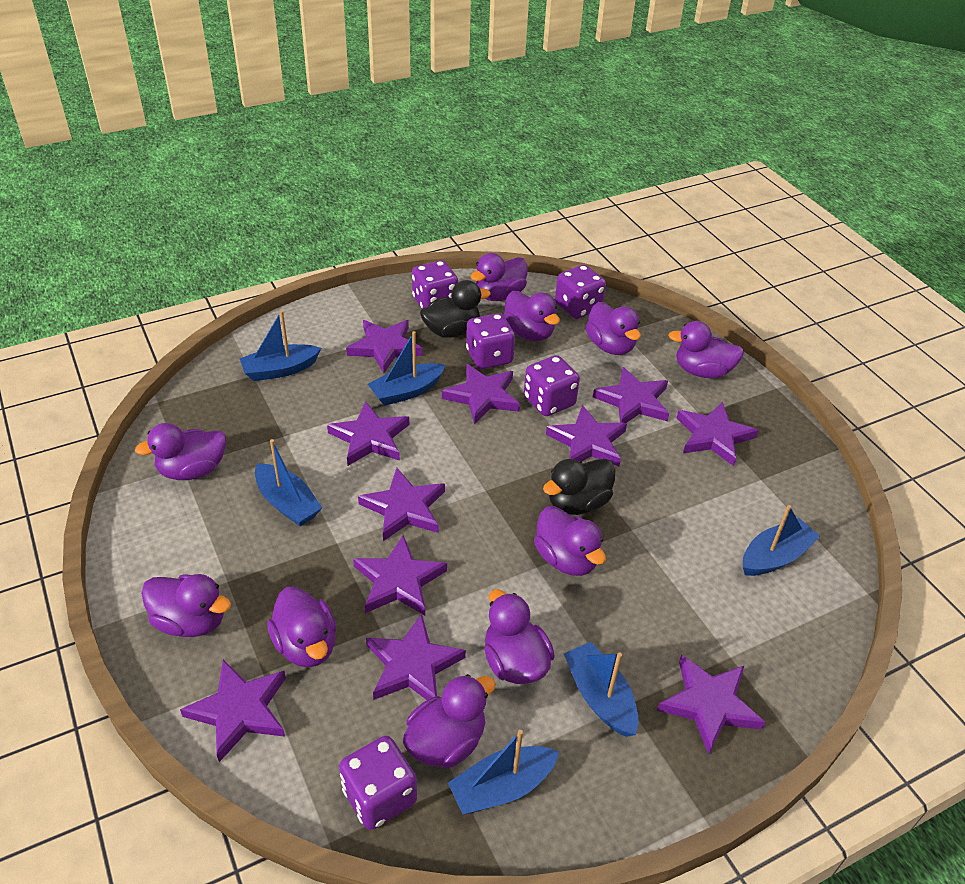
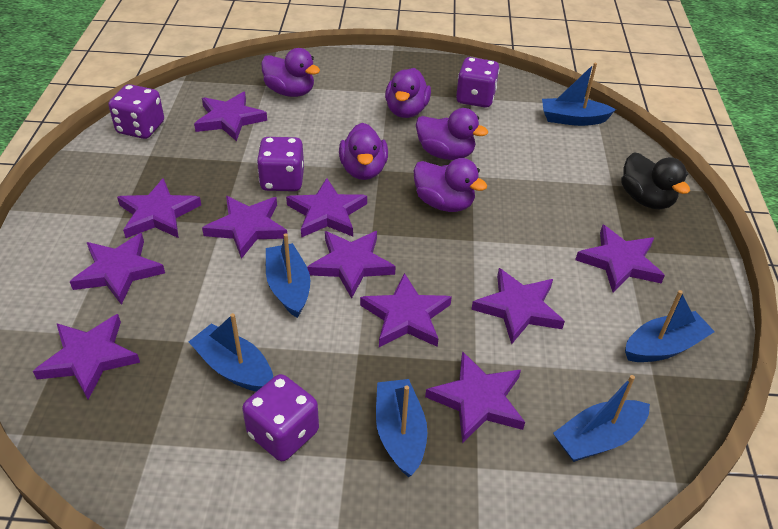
black duck: 2 -> 1
purple dice: 5 -> 4
purple duck: 10 -> 5

